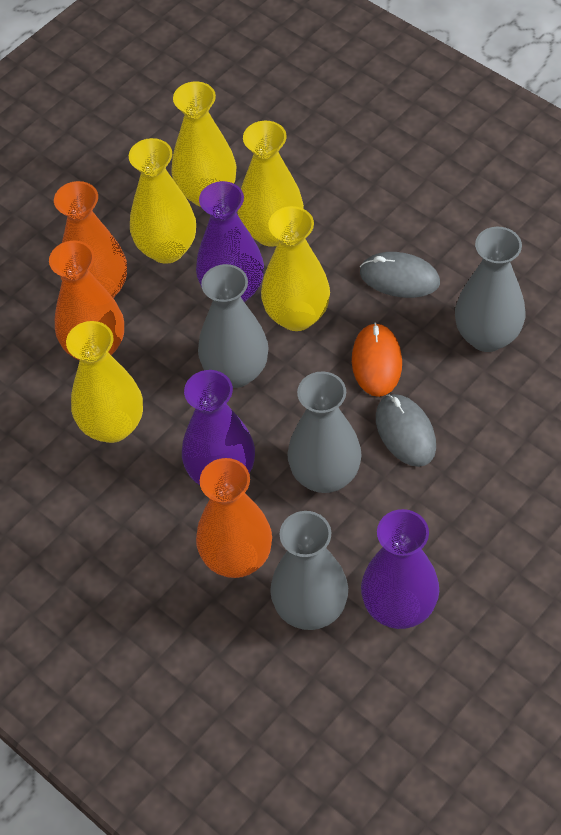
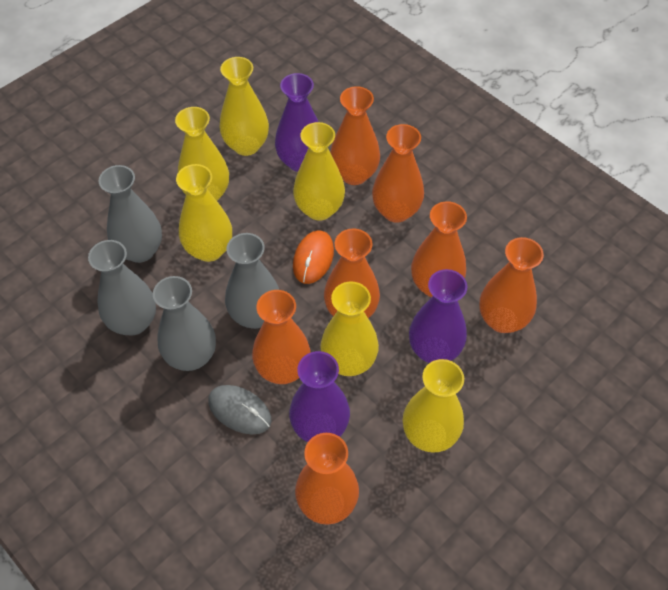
grey mouse: 2 -> 1
orange vase: 3 -> 7
yellow vase: 5 -> 6

